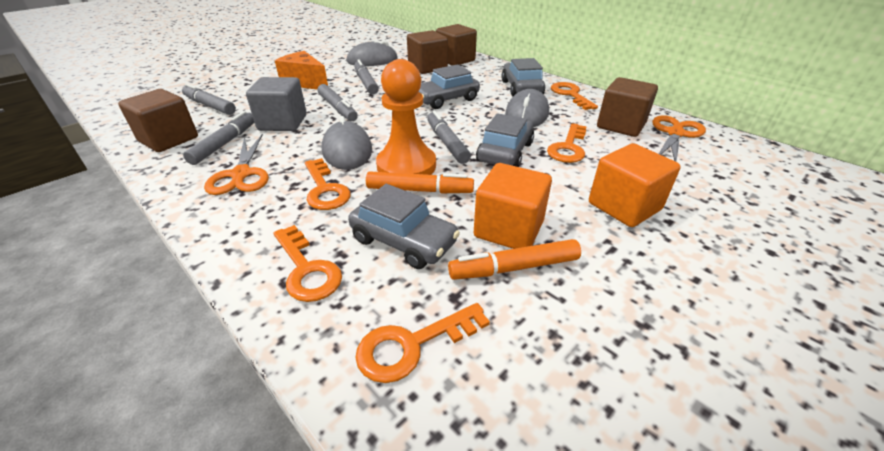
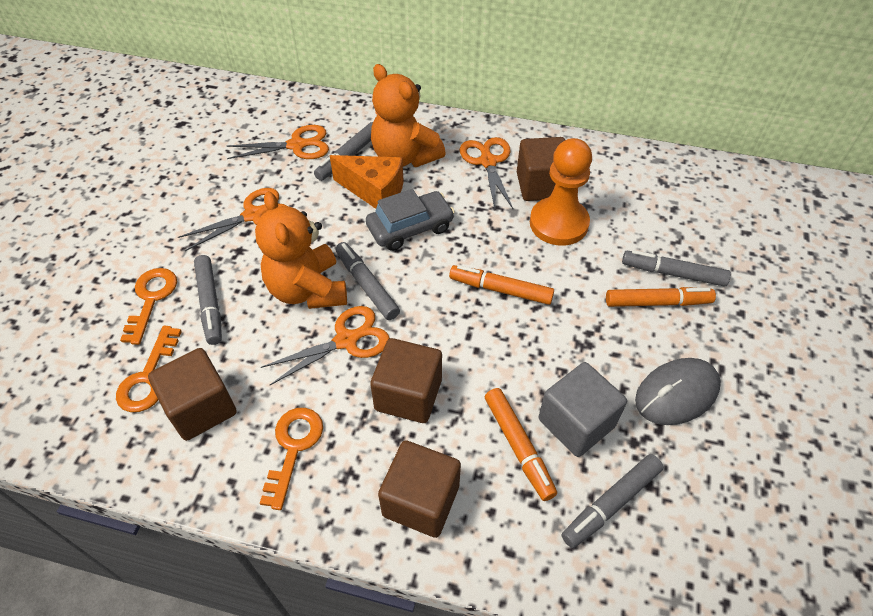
grey car: 4 -> 1
grey mouse: 3 -> 1
orange cube: 2 -> 0
orange key: 5 -> 3
orange marker: 2 -> 3
orange scissors: 2 -> 4
orange teddy bear: 0 -> 2

